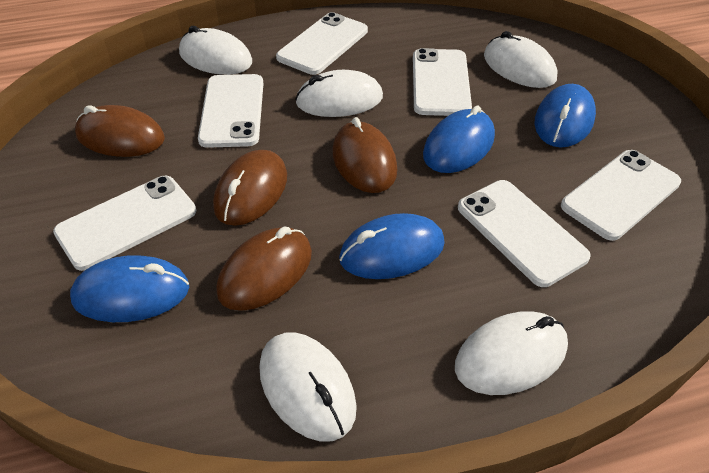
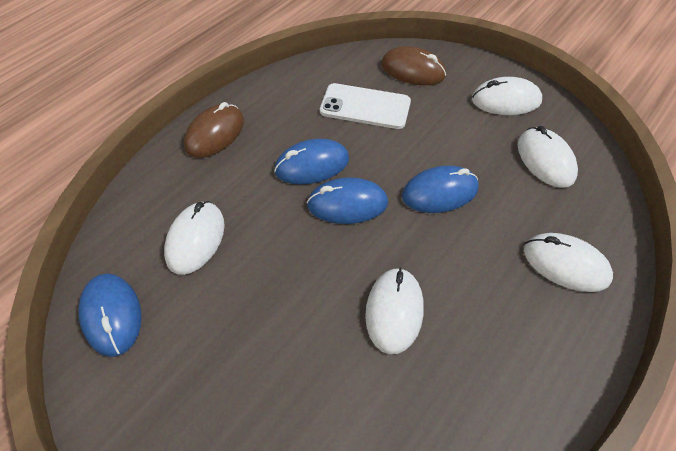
brown mouse: 4 -> 2
white phone: 6 -> 1

